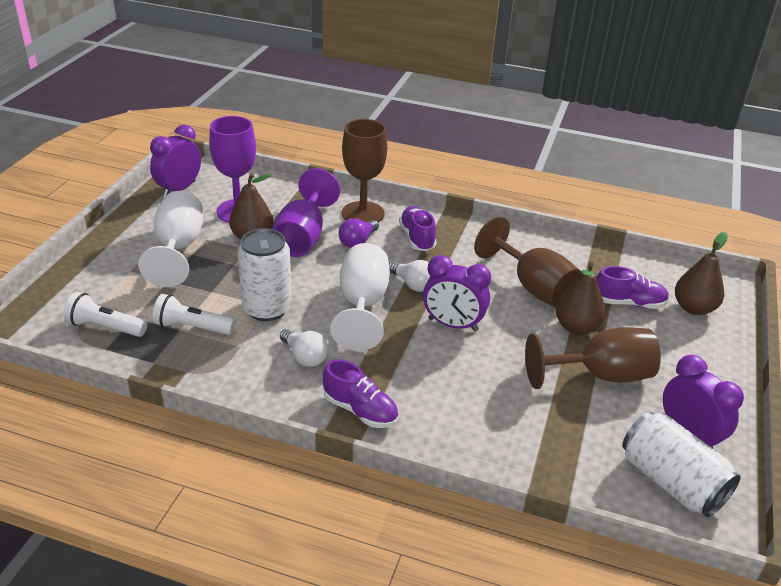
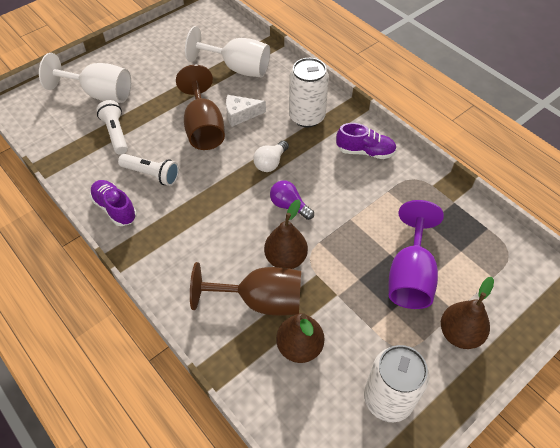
brown goblet: 3 -> 2
purple clock: 3 -> 0
purple goblet: 2 -> 1
purple shoe: 3 -> 2
white cheese: 0 -> 1
white light bulb: 2 -> 1

